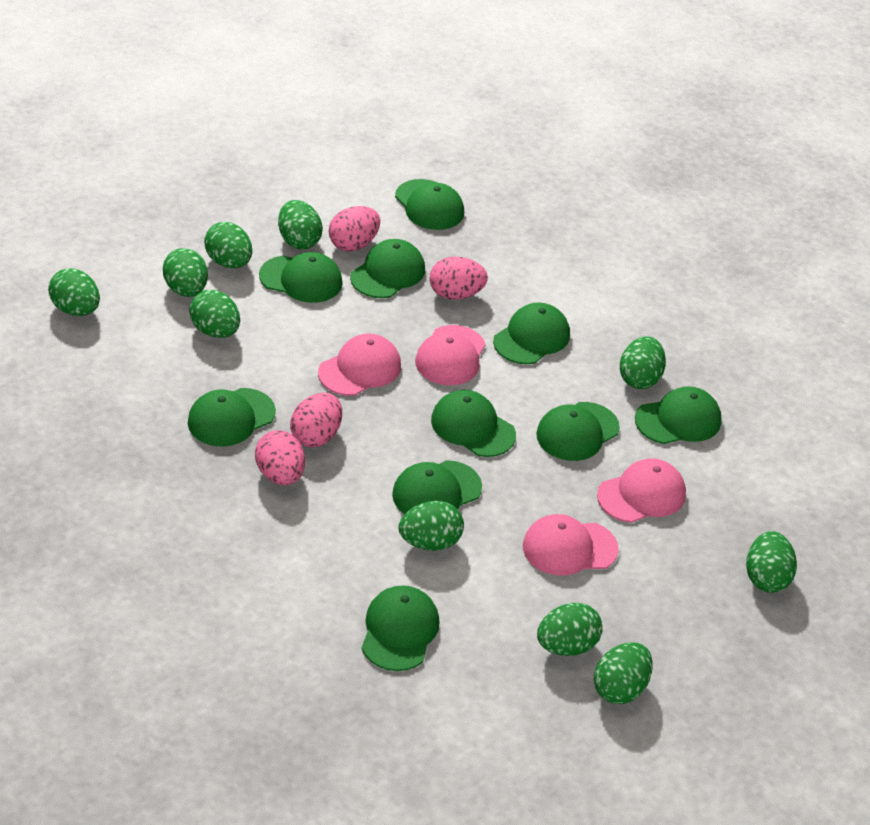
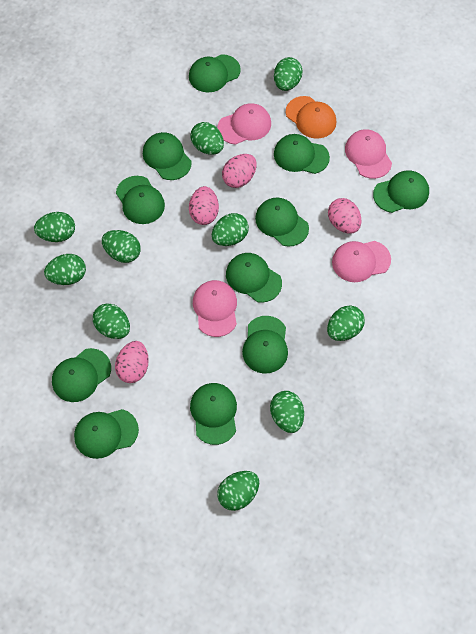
green cap: 10 -> 11
orange cap: 0 -> 1

